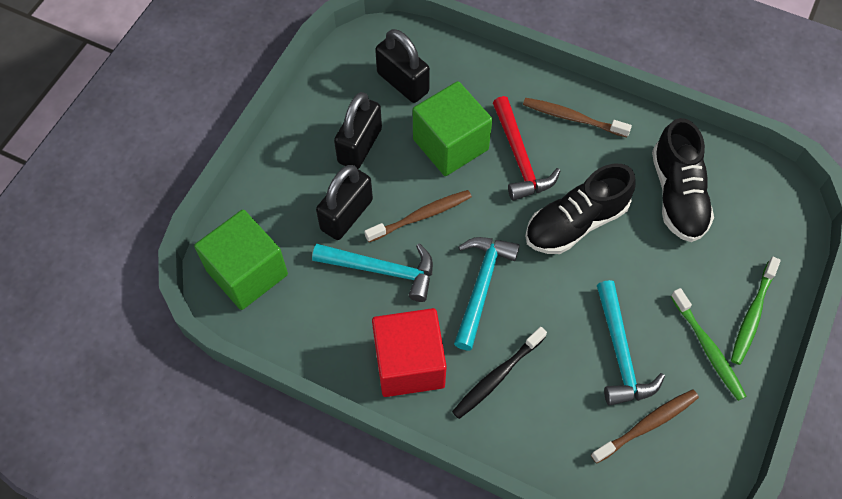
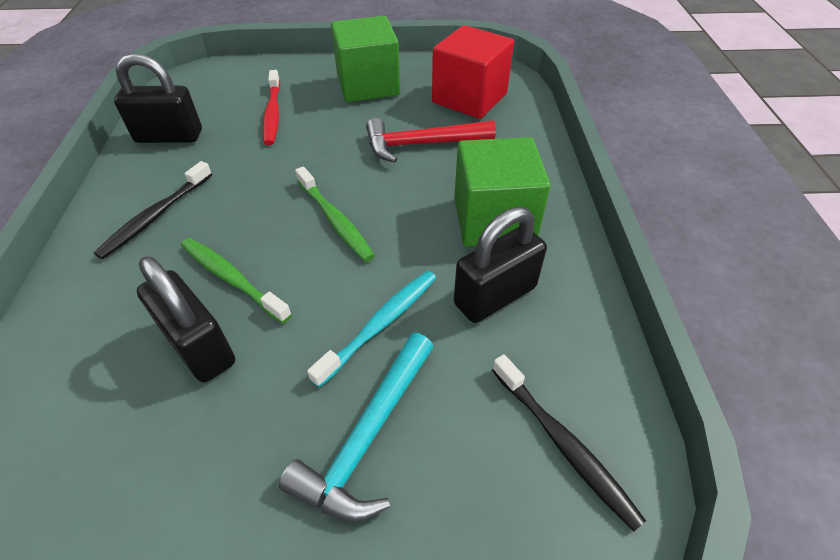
black shoe: 2 -> 0
black toothbrush: 1 -> 2
brown toothbrush: 3 -> 0
red toothbrush: 0 -> 1
turquoise hammer: 3 -> 1
turquoise toothbrush: 0 -> 1

